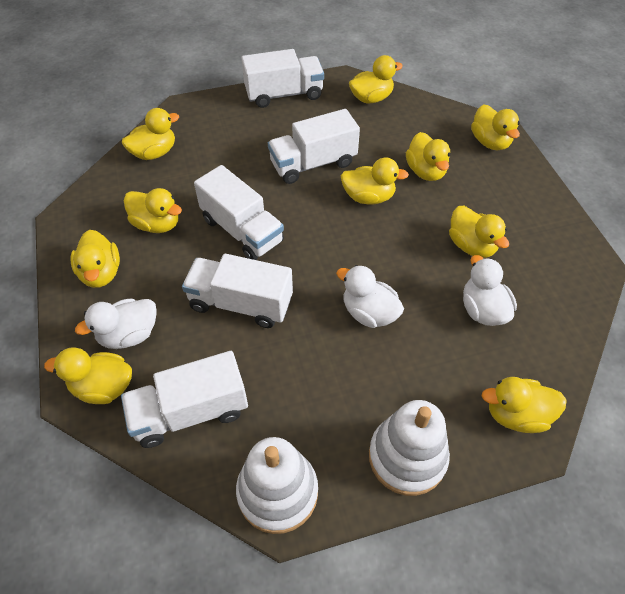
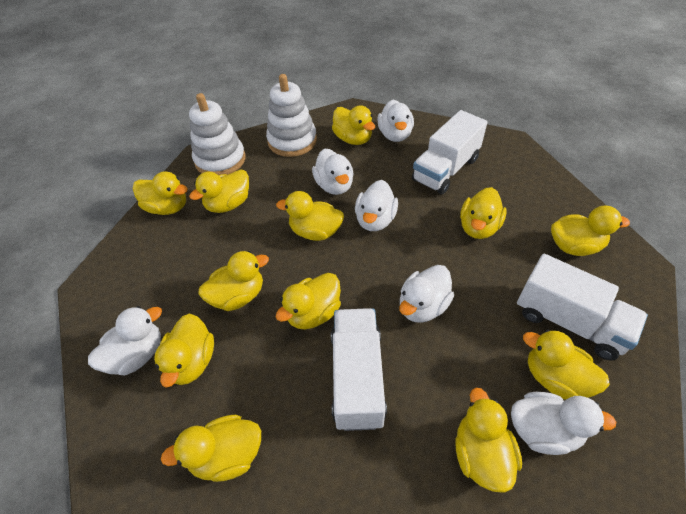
white duck: 3 -> 6
white truck: 5 -> 3
yellow duck: 10 -> 12

